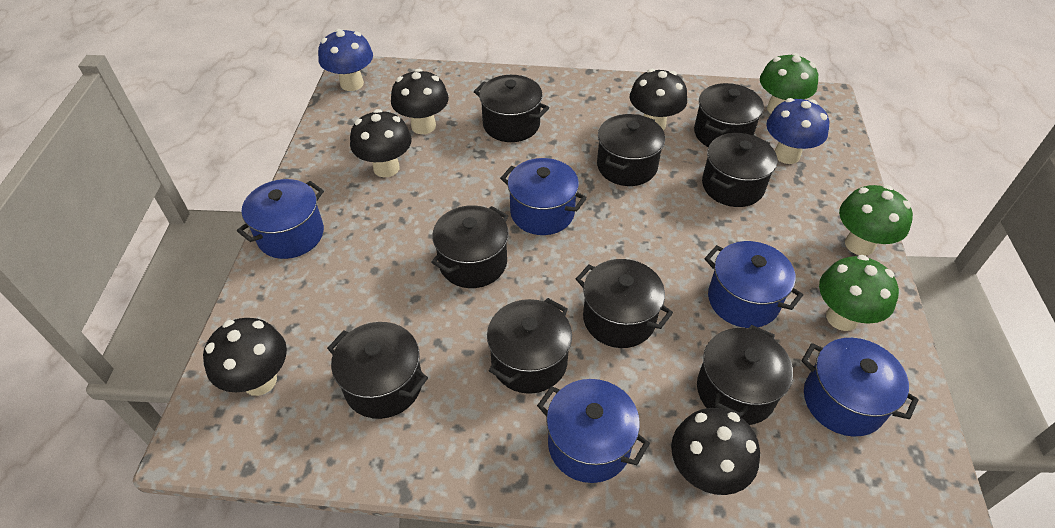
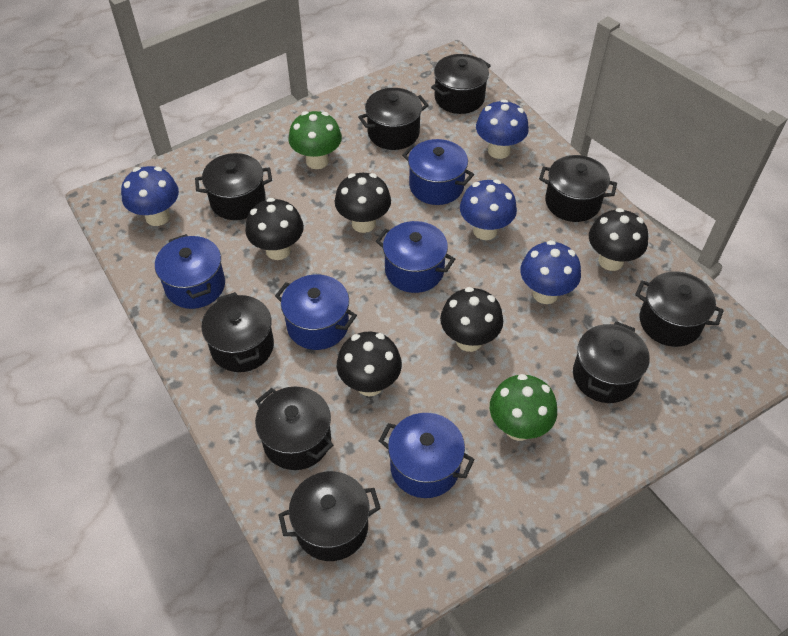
blue mushroom: 2 -> 4
green mushroom: 3 -> 2

